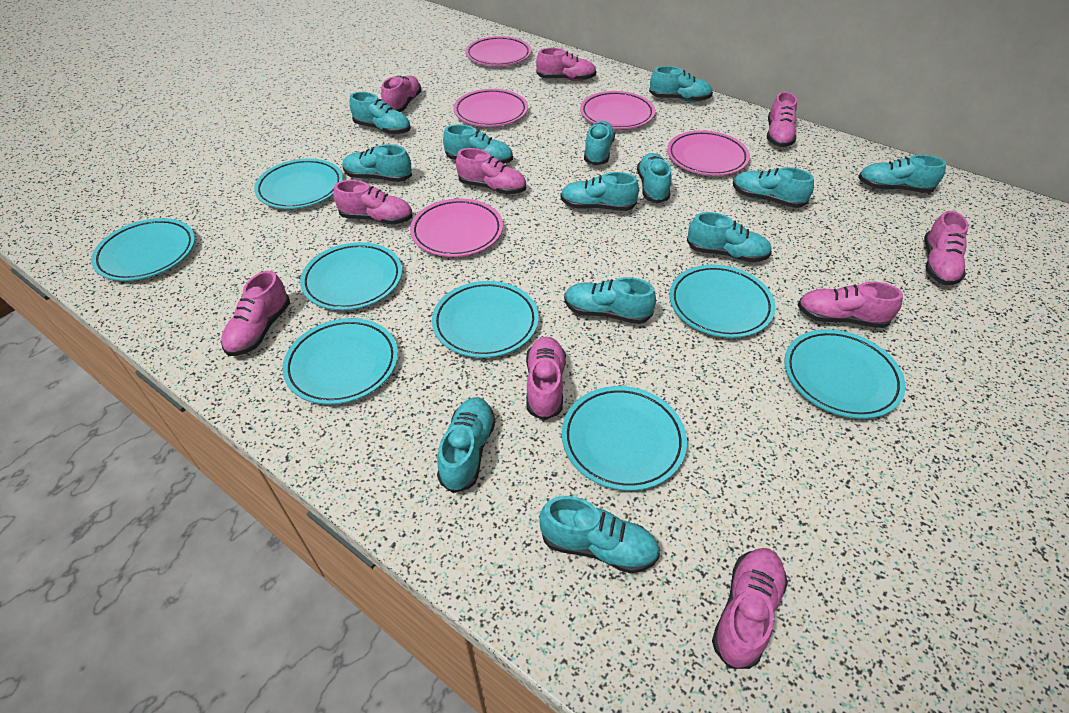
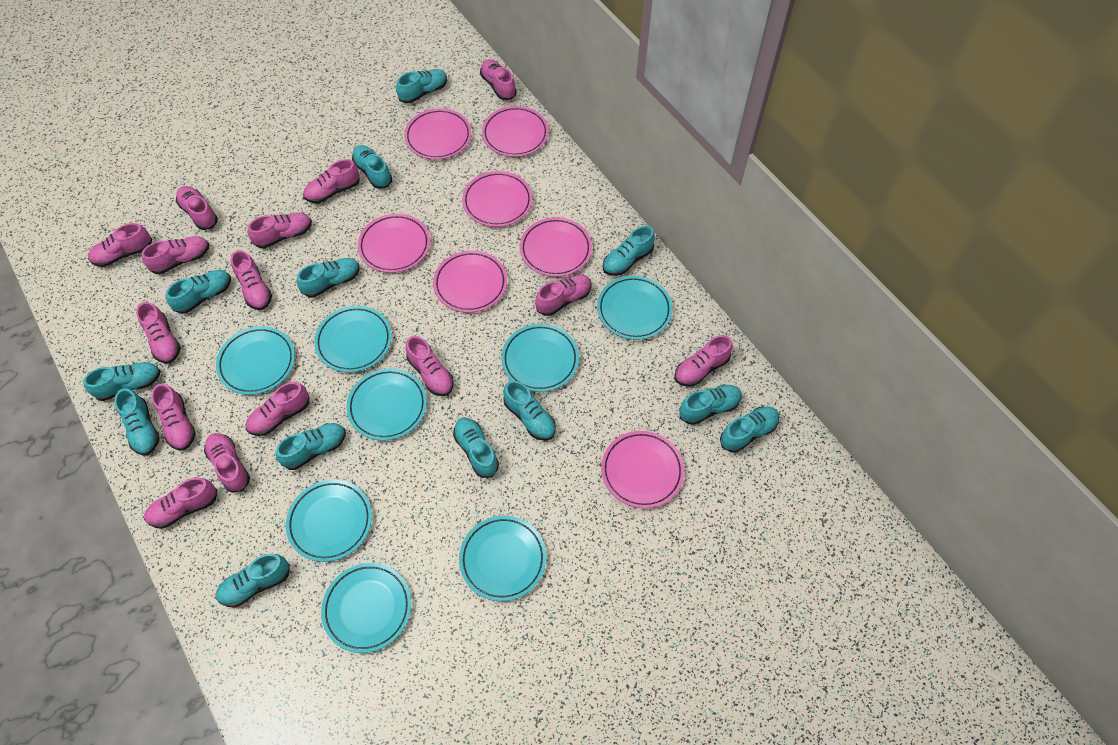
pink plate: 5 -> 7
pink shoe: 10 -> 15

